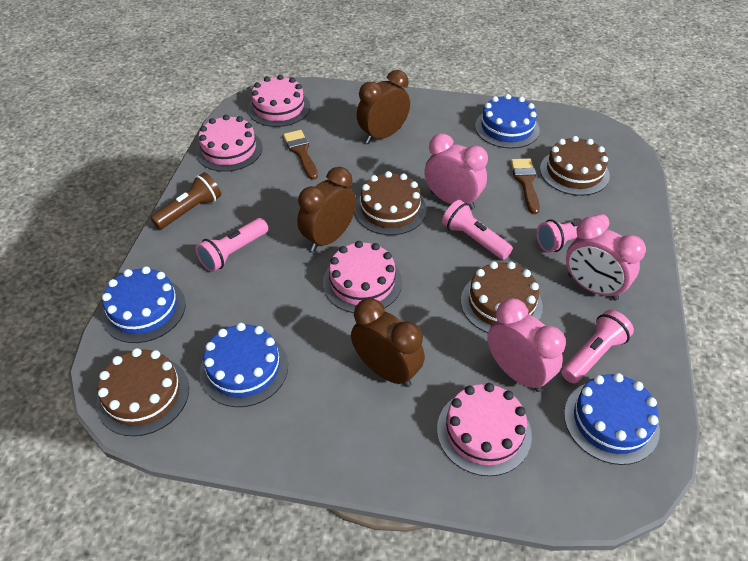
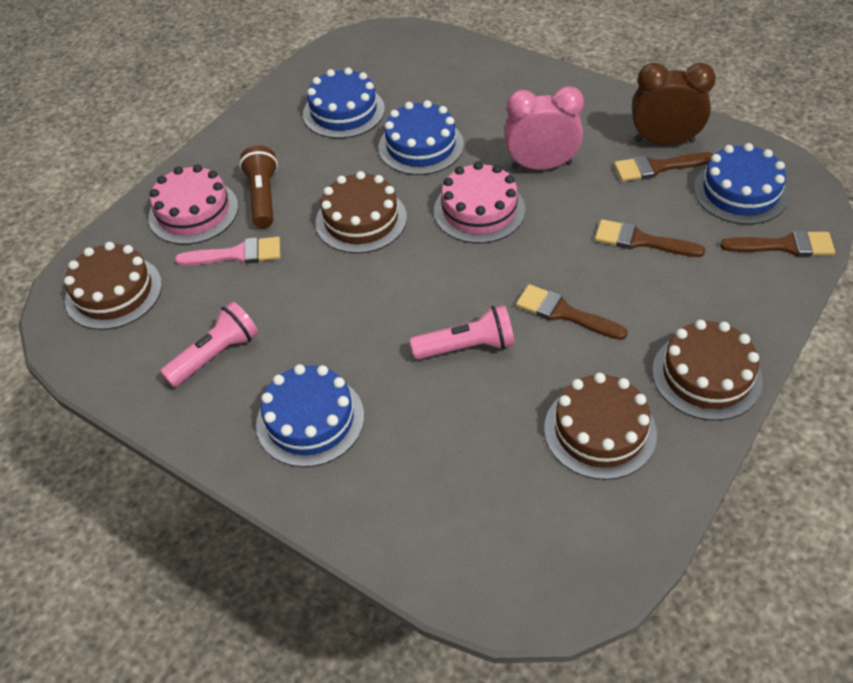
brown brush: 2 -> 4
brown clock: 3 -> 1
pink brush: 0 -> 1
pink cake: 4 -> 2
pink clock: 3 -> 1
pink flashlight: 4 -> 2

